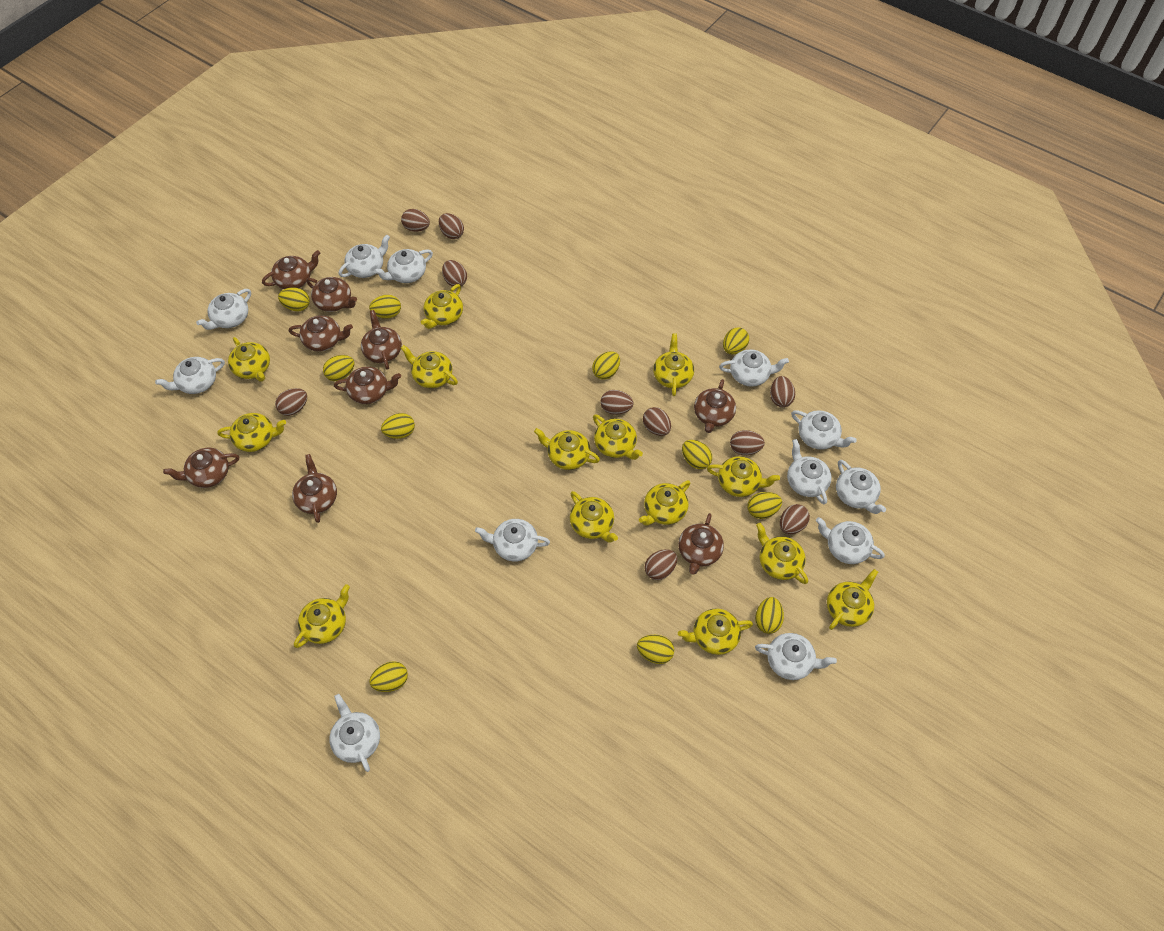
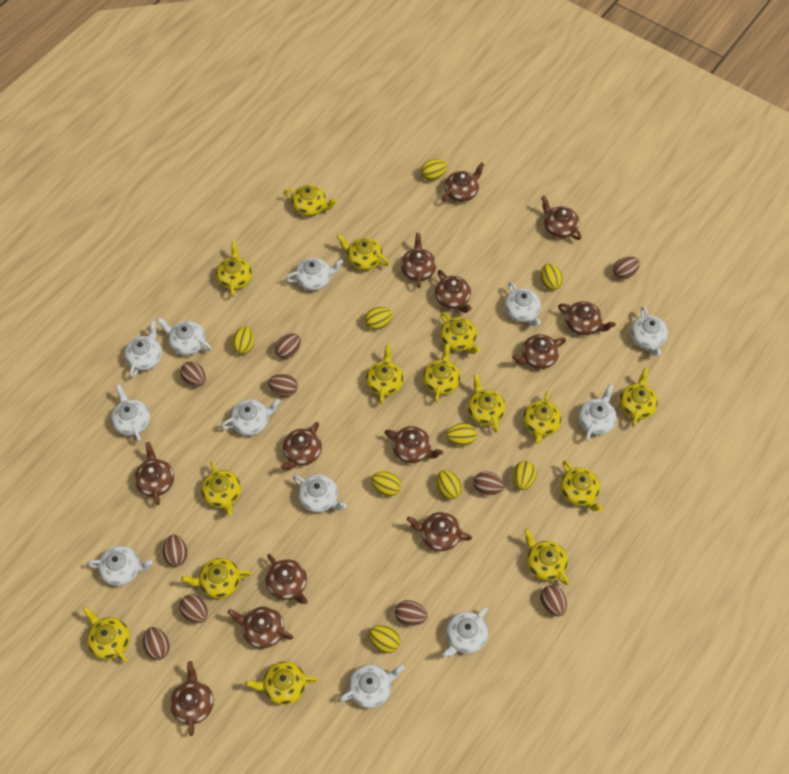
brown teapot: 9 -> 13
yellow egg: 11 -> 9
yellow teapot: 14 -> 15

